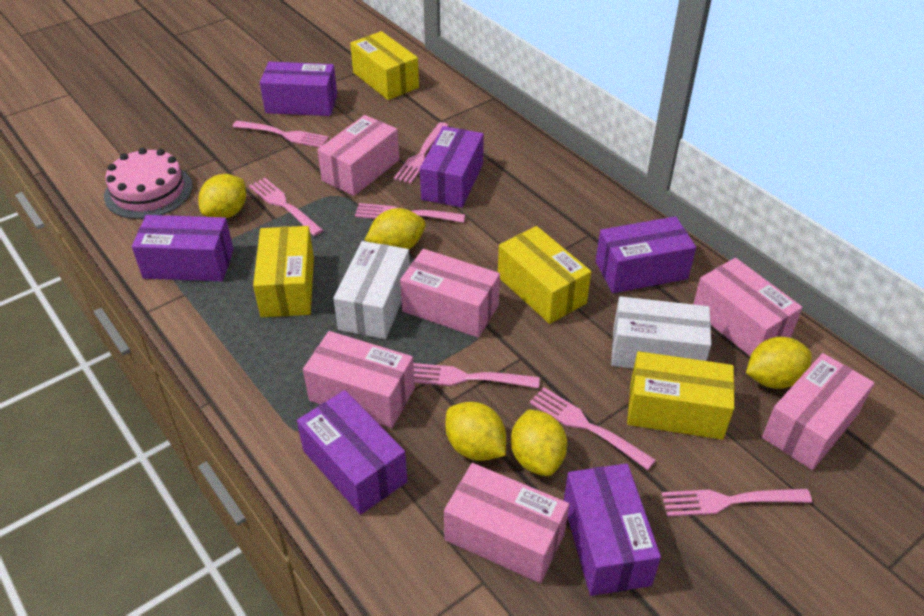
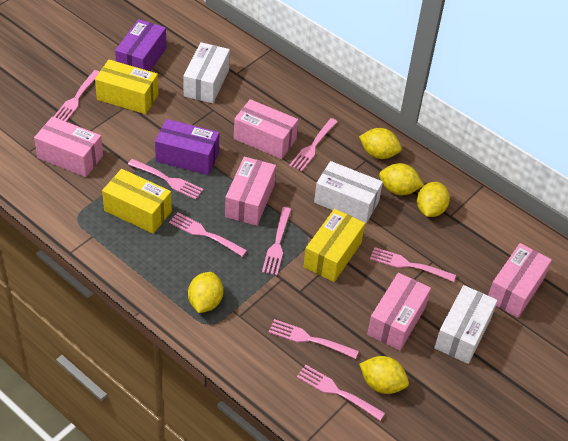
pink box: 6 -> 5
pink cake: 1 -> 0
pink fork: 7 -> 8
purple box: 6 -> 2
white box: 2 -> 3
yellow box: 4 -> 3

